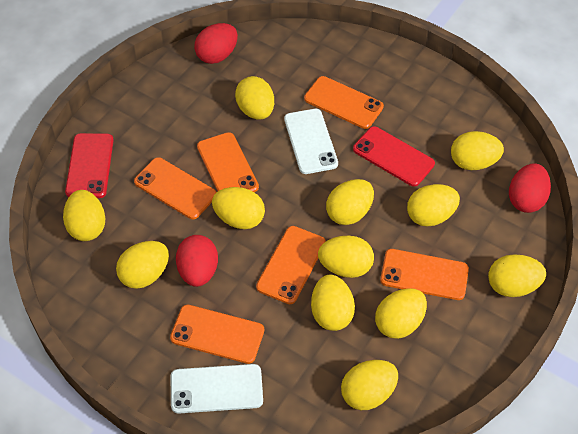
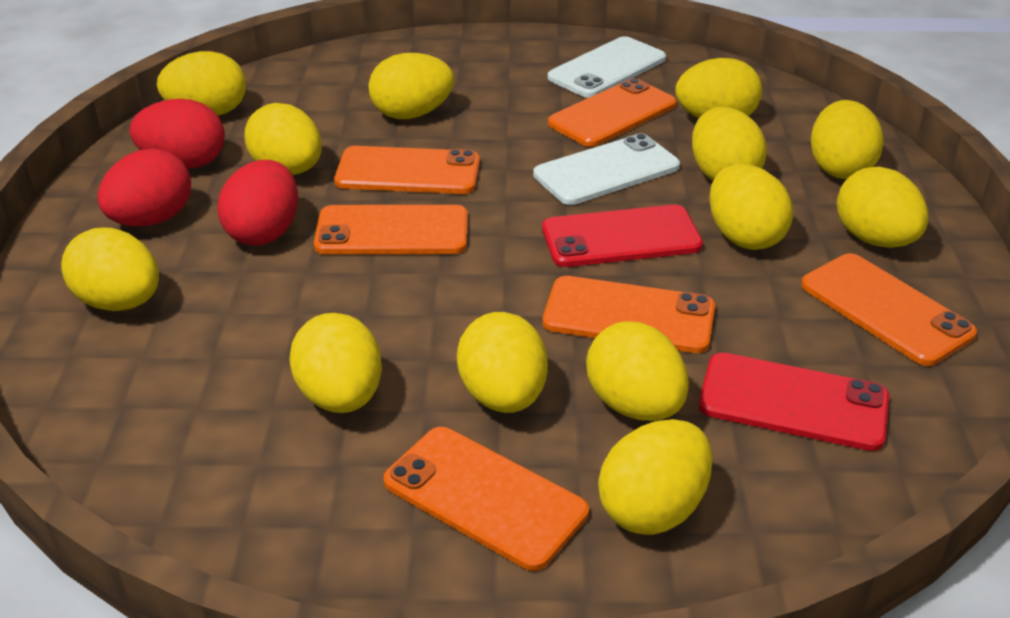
yellow egg: 12 -> 13

